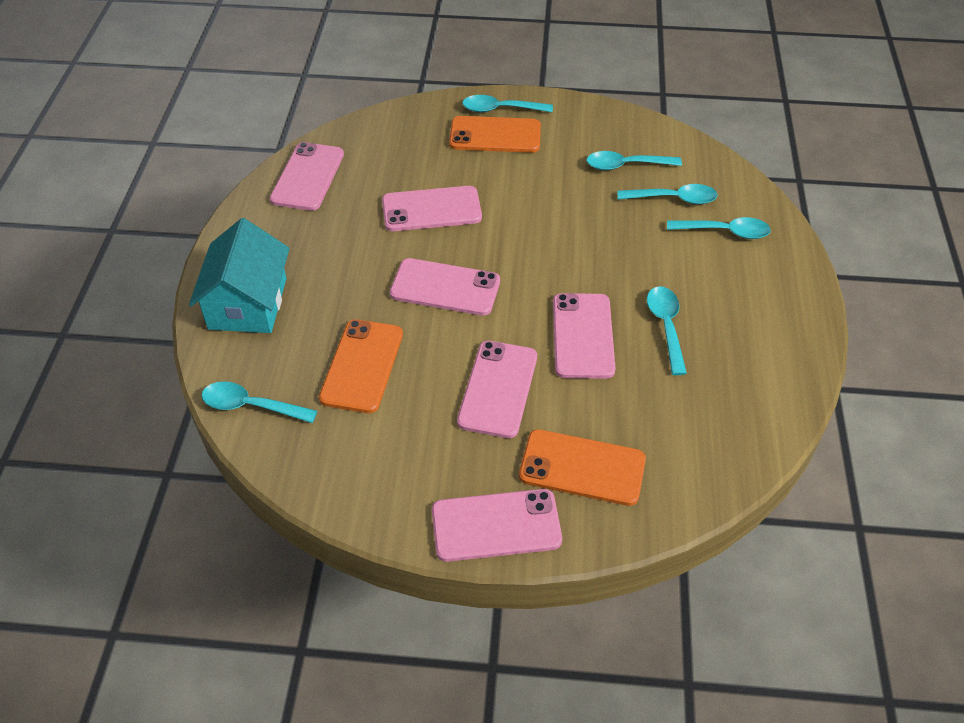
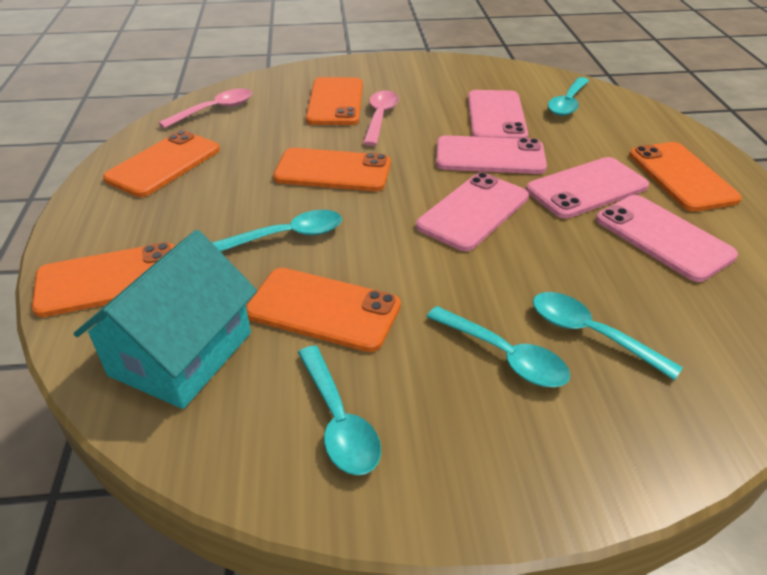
orange phone: 3 -> 6
pink phone: 6 -> 5
pink spoon: 0 -> 2
turquoise spoon: 6 -> 5

